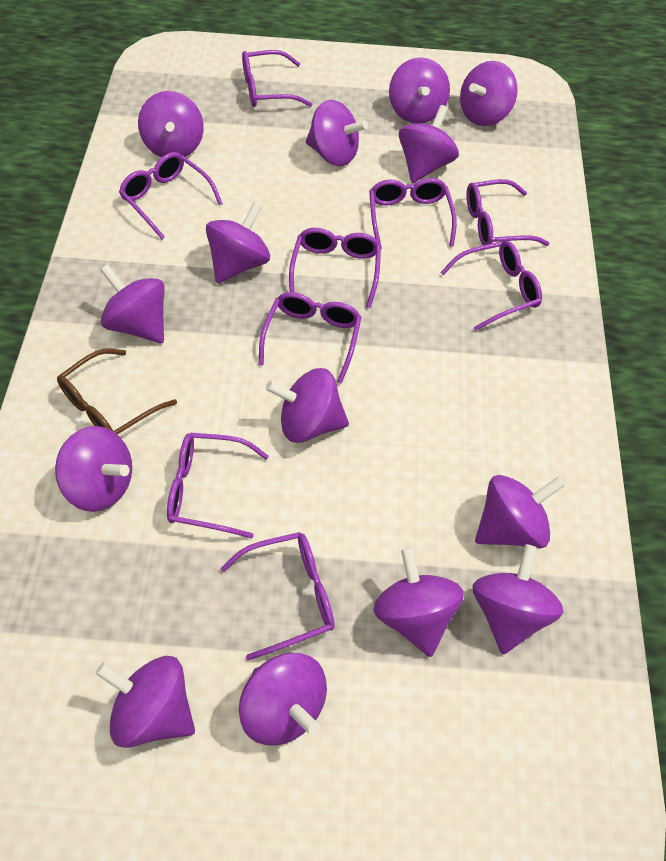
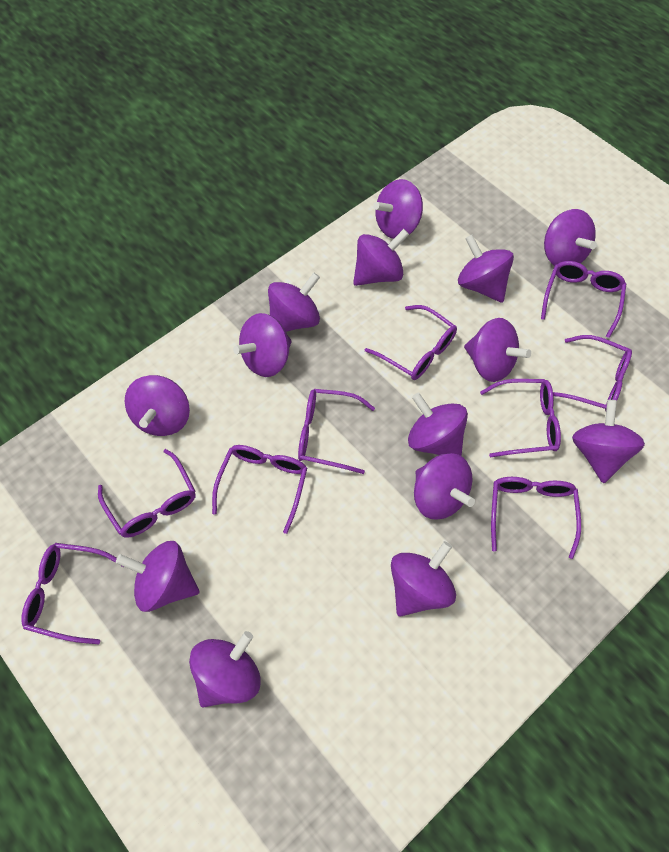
brown glasses: 1 -> 0

